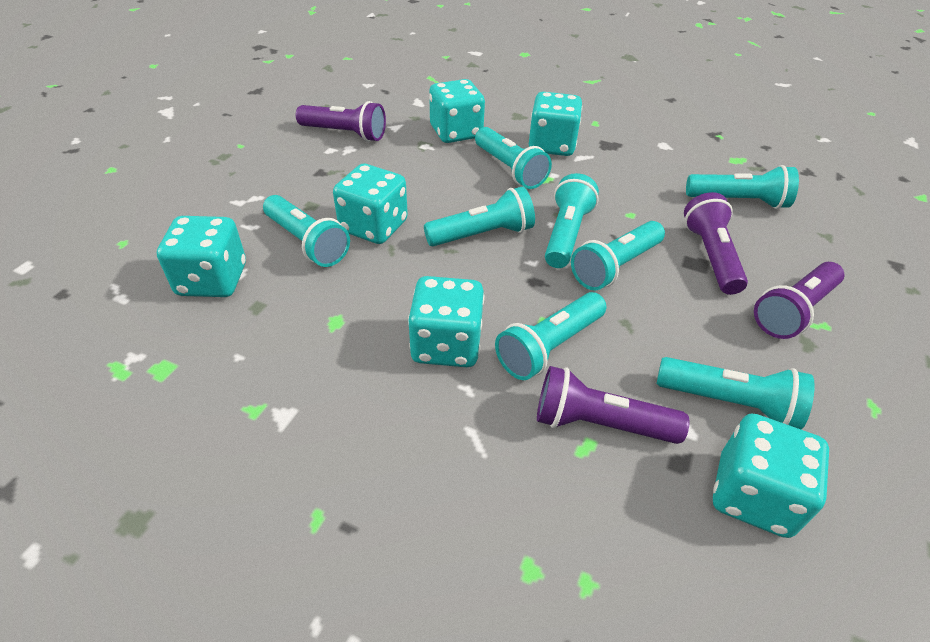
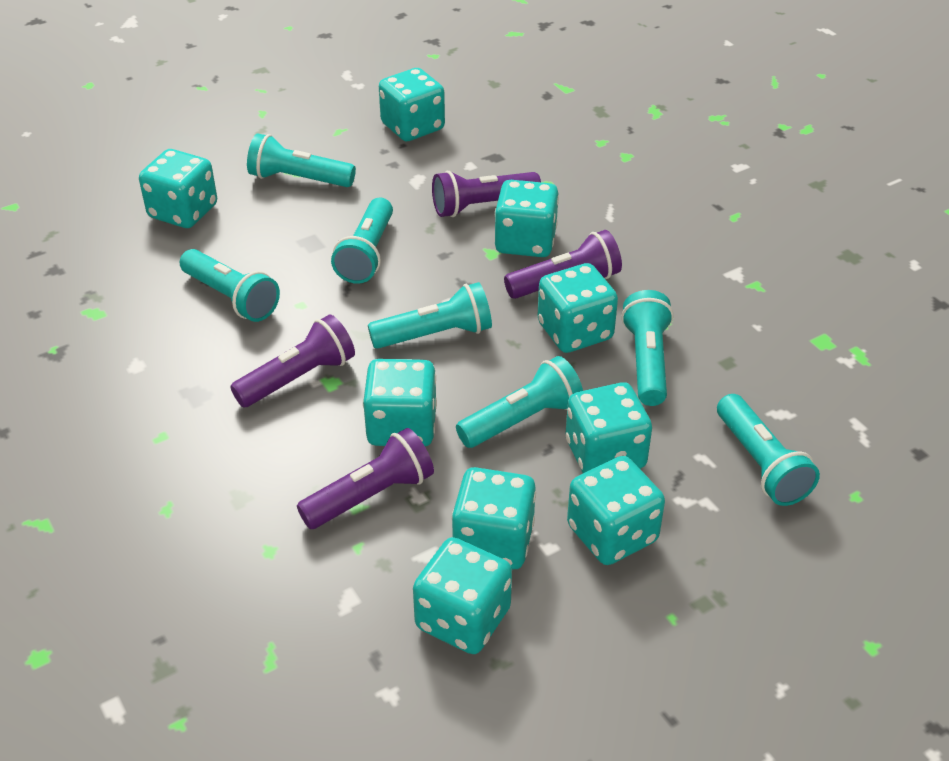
turquoise dice: 6 -> 9
turquoise flashlight: 8 -> 7

